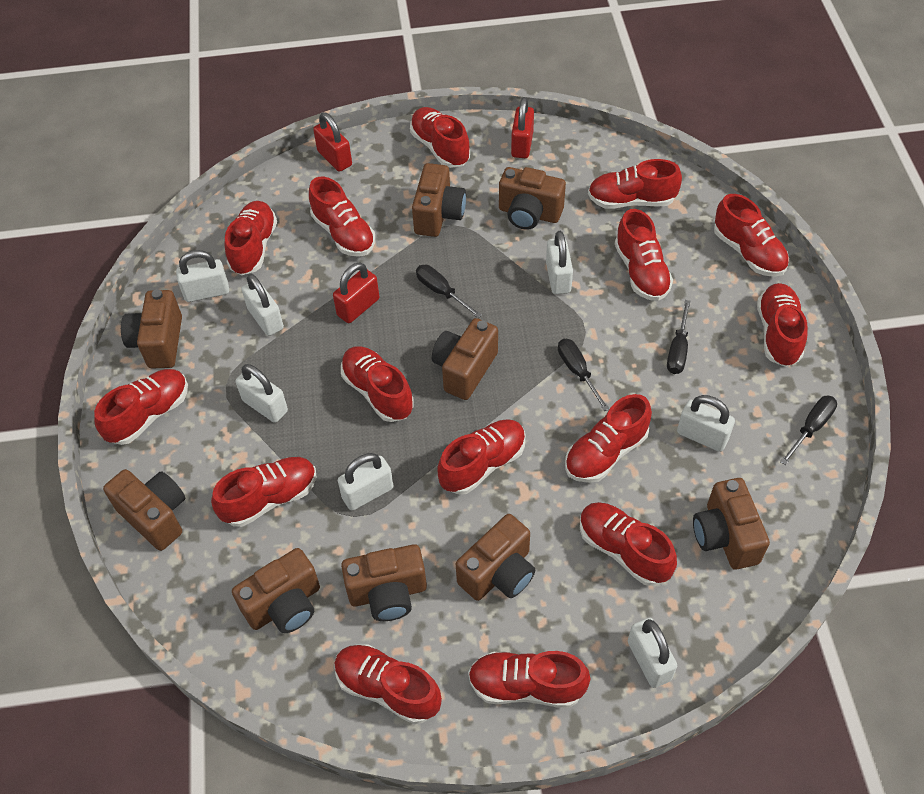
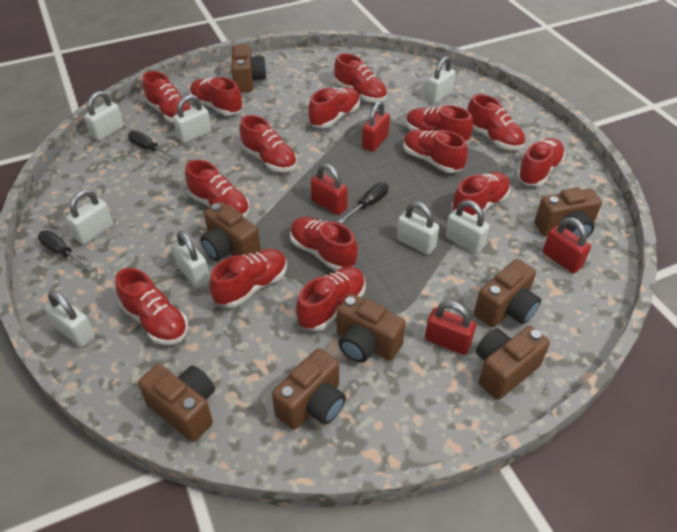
black screwdriver: 4 -> 3
brown camera: 9 -> 8
red padlock: 3 -> 4
white padlock: 7 -> 8

